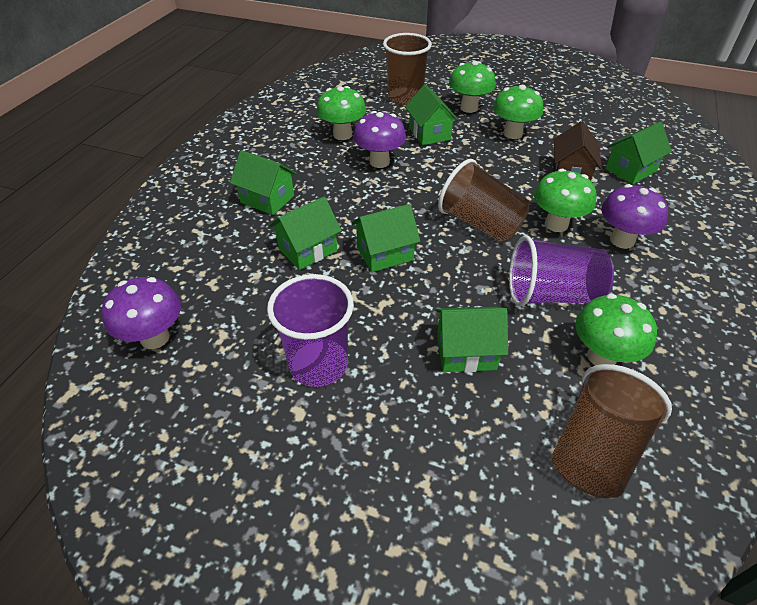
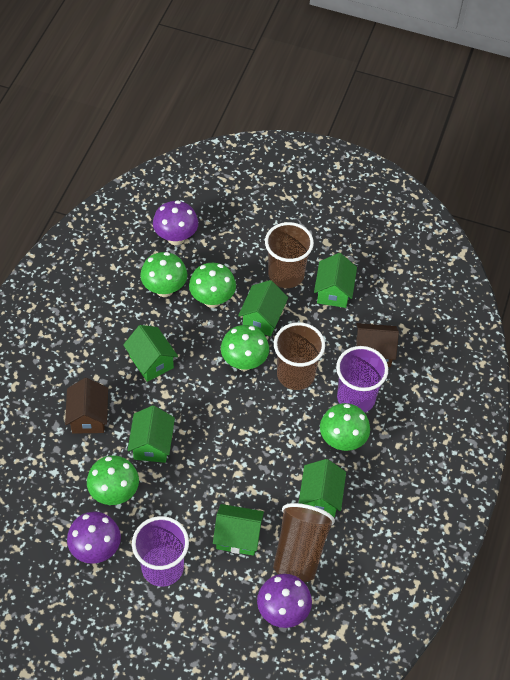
brown house: 1 -> 2

